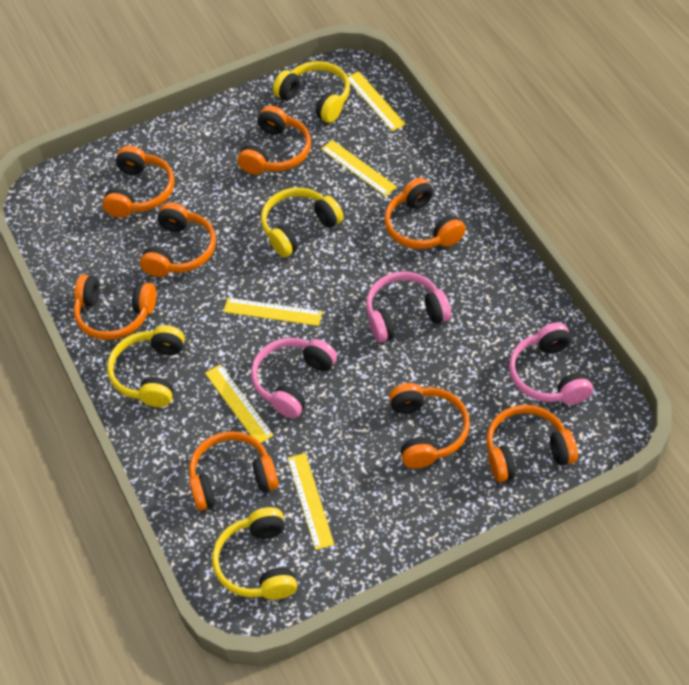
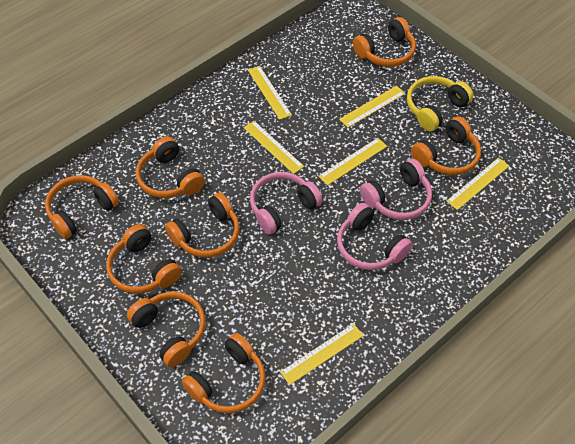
yellow headphones: 4 -> 1
yellow ruler: 5 -> 6

